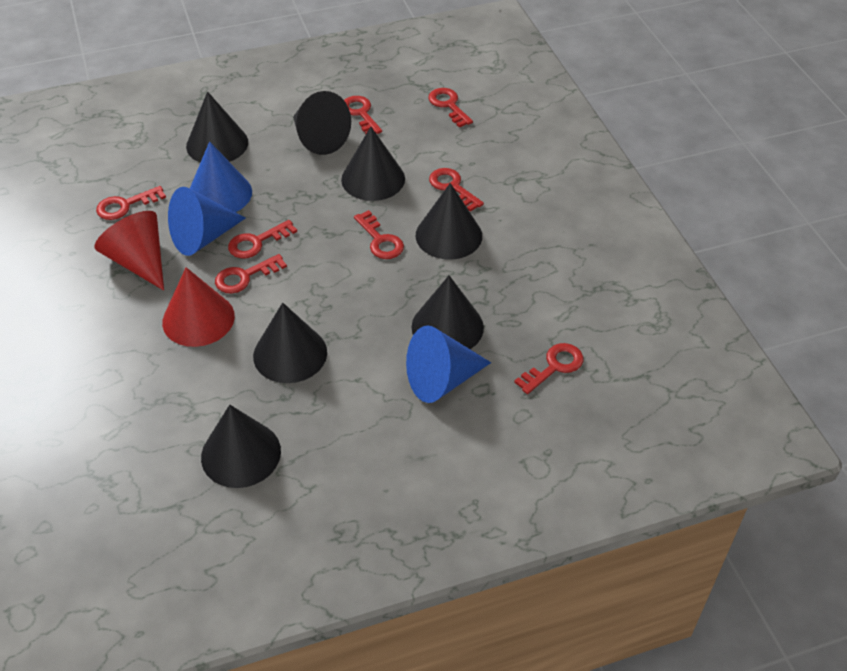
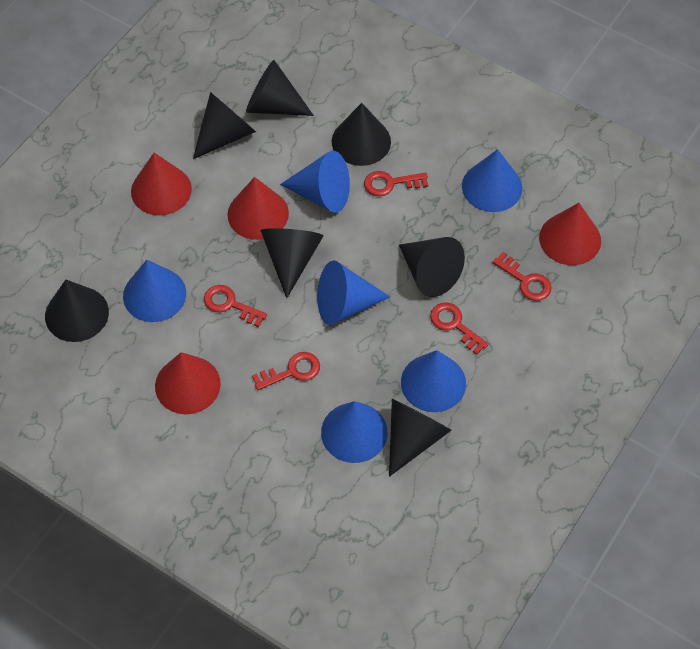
blue cone: 3 -> 6
red cone: 2 -> 4
red key: 8 -> 5

